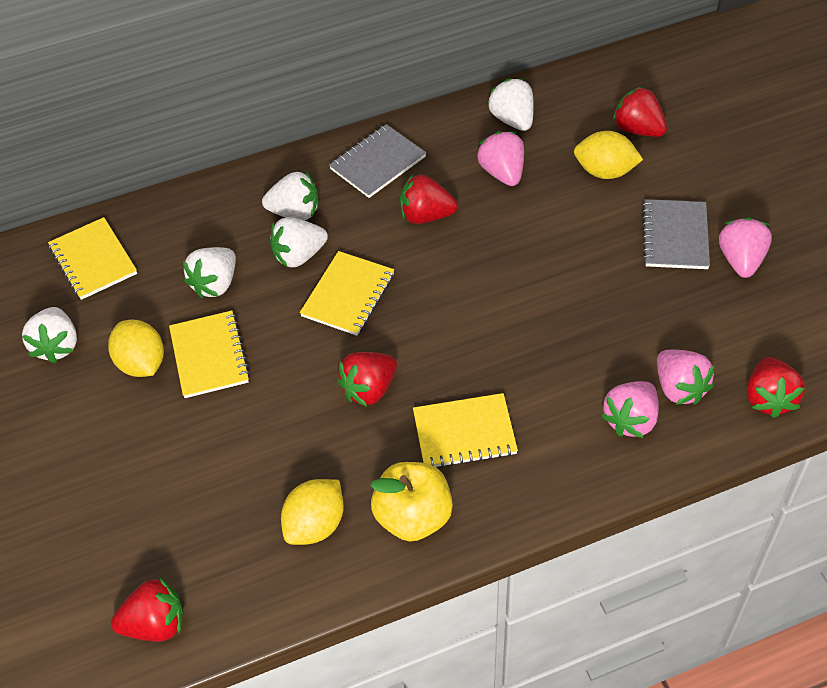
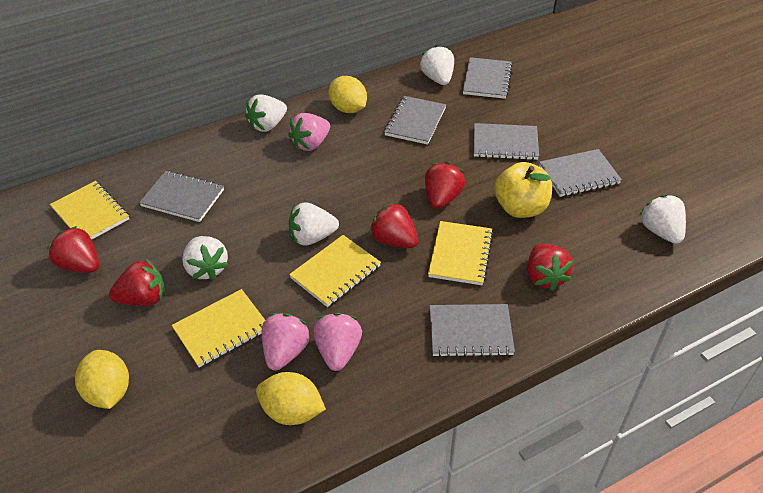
grey notebook: 2 -> 6
pink strawberry: 4 -> 3

